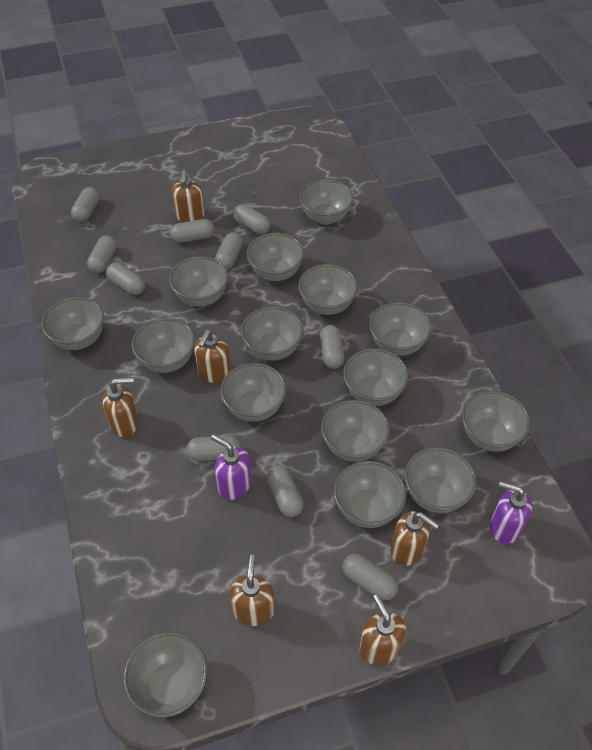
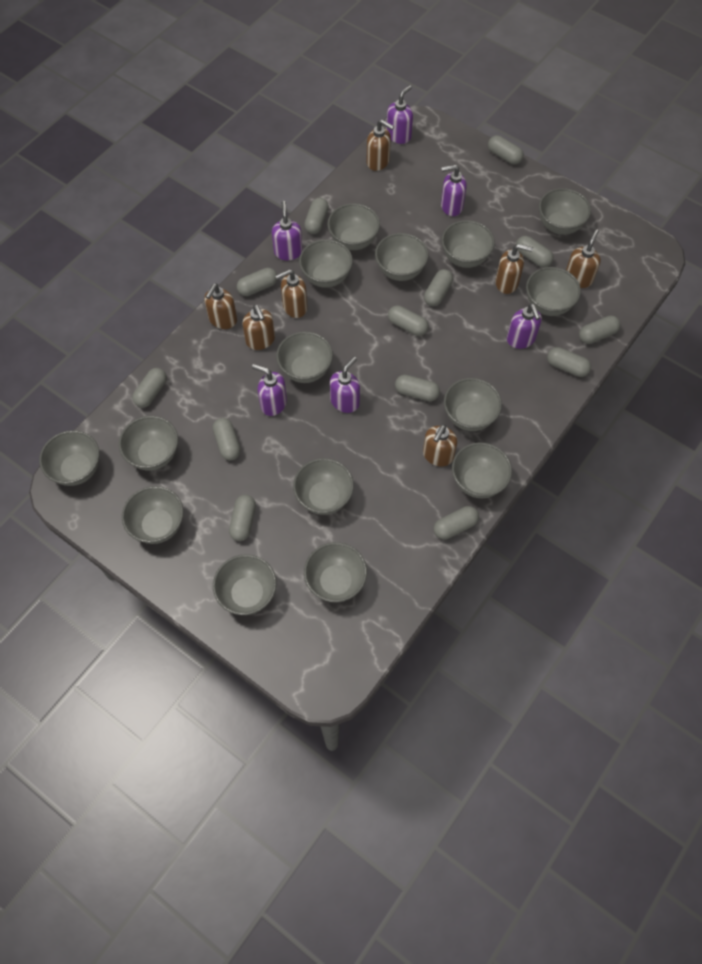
brown soap dispenser: 6 -> 7
grey capsule: 10 -> 13
purple soap dispenser: 2 -> 6

